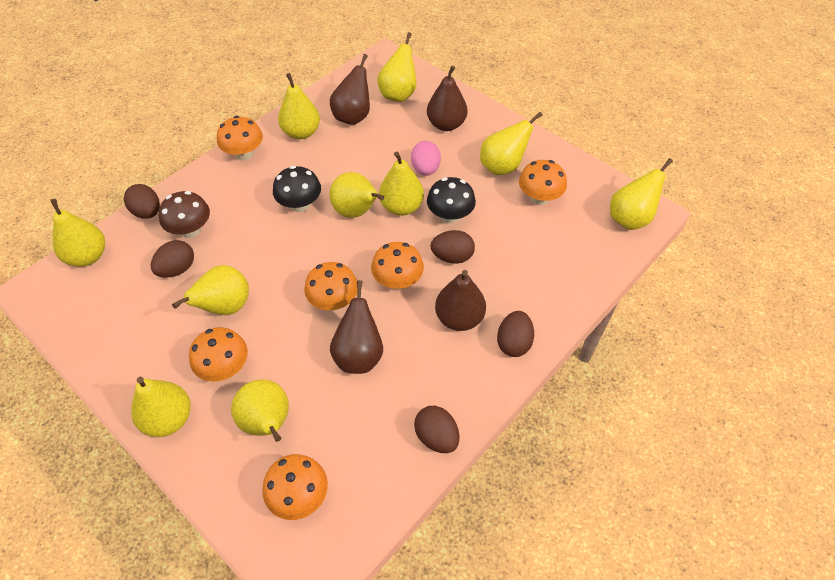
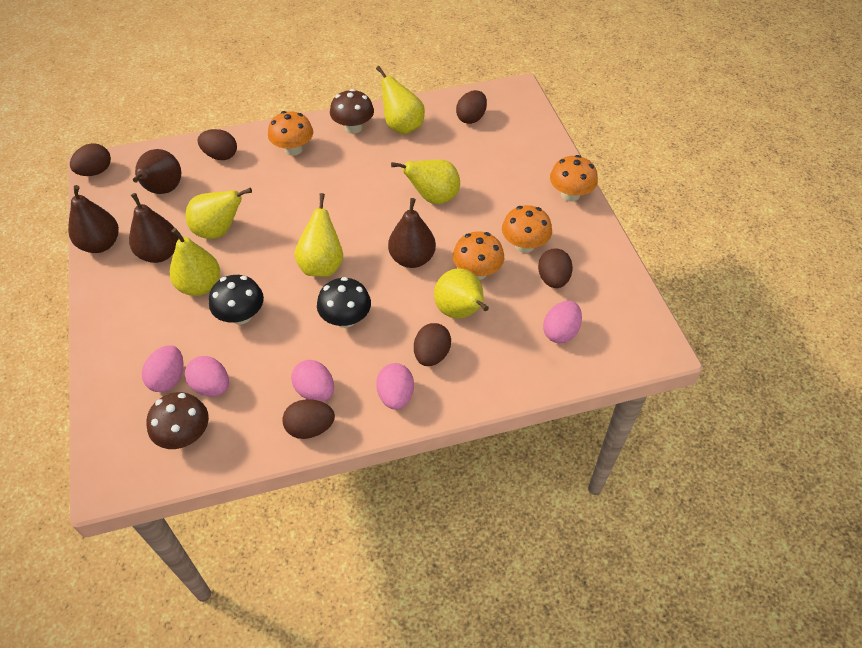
brown egg: 5 -> 6
brown mushroom: 1 -> 2
orange mushroom: 6 -> 4
pink egg: 1 -> 5
yellow pear: 10 -> 6

